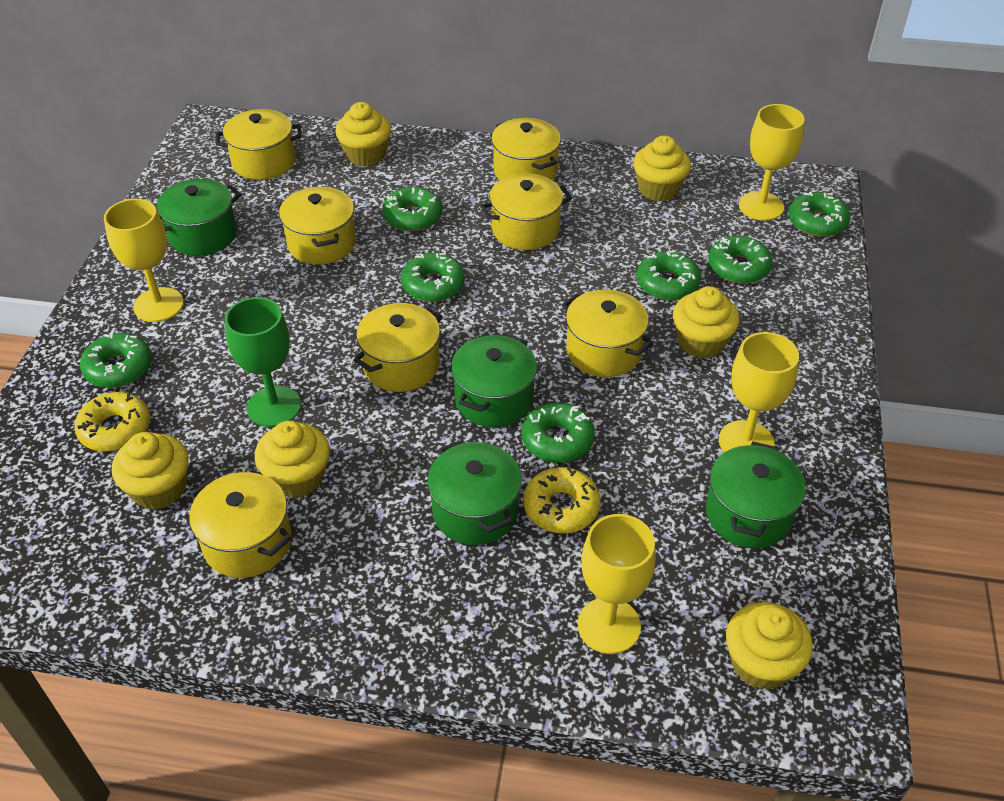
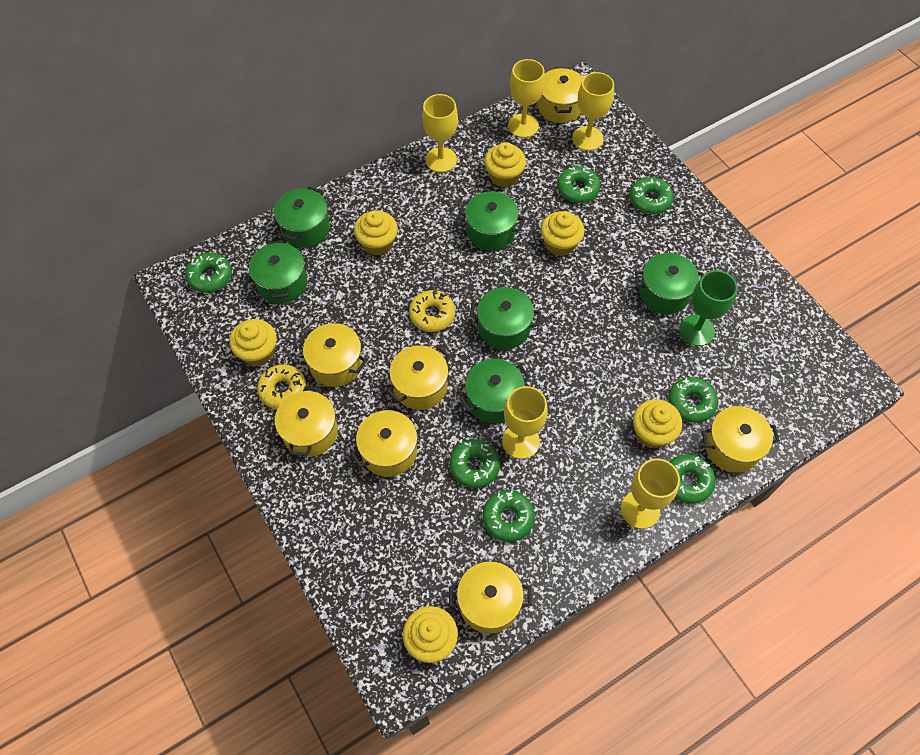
green pot: 4 -> 6
yellow goblet: 4 -> 5

